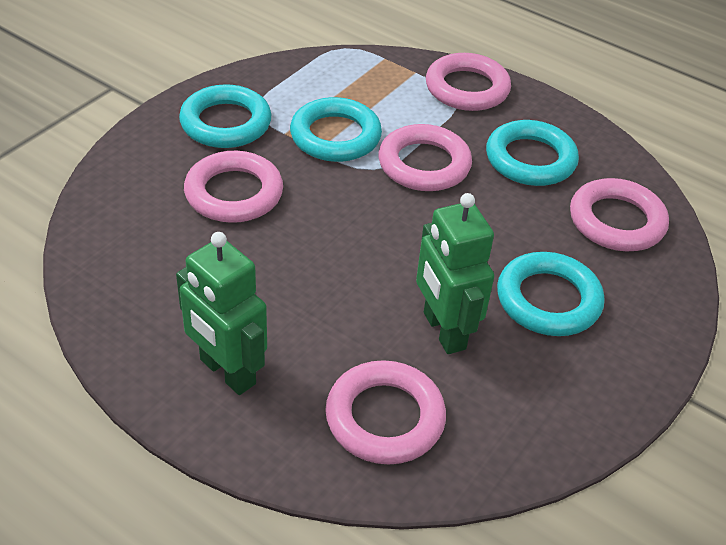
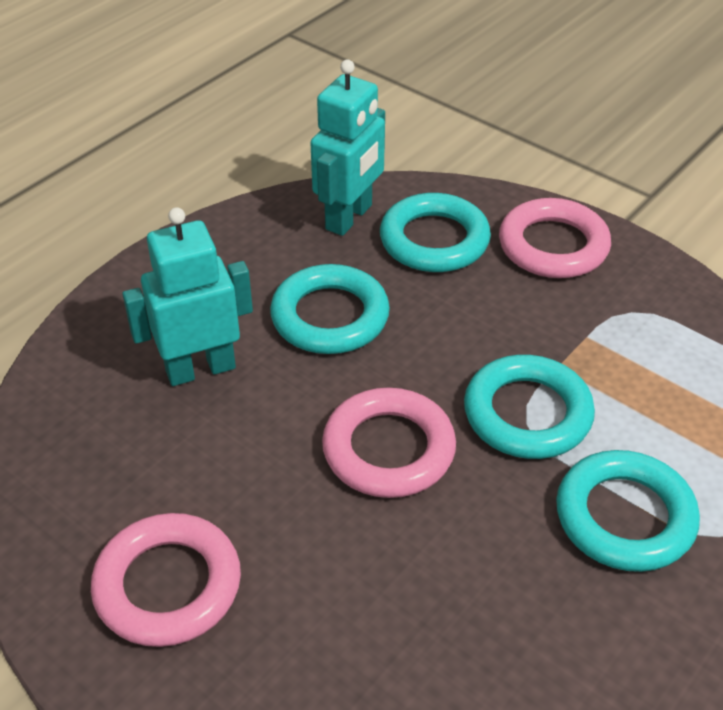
green robot: 2 -> 0
pink ring: 5 -> 3
turquoise robot: 0 -> 2

